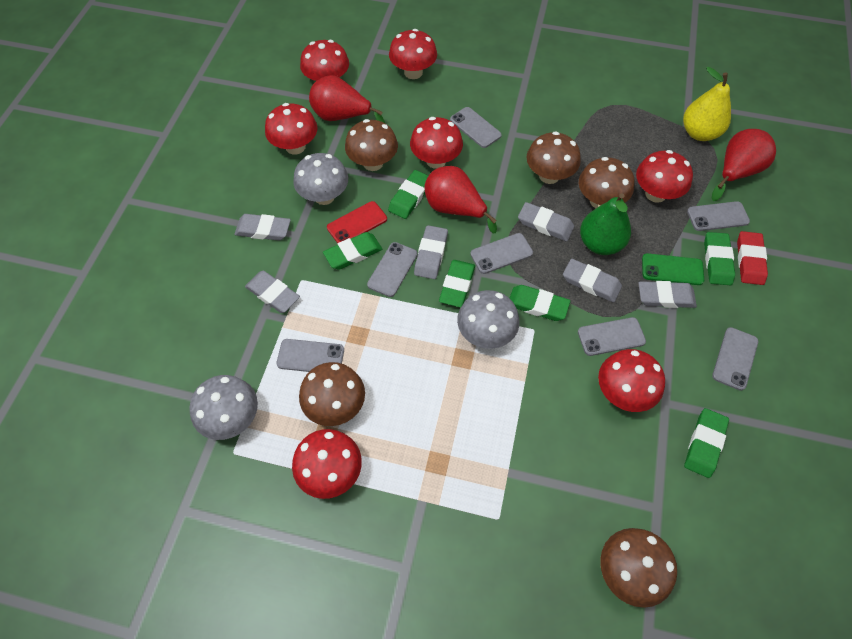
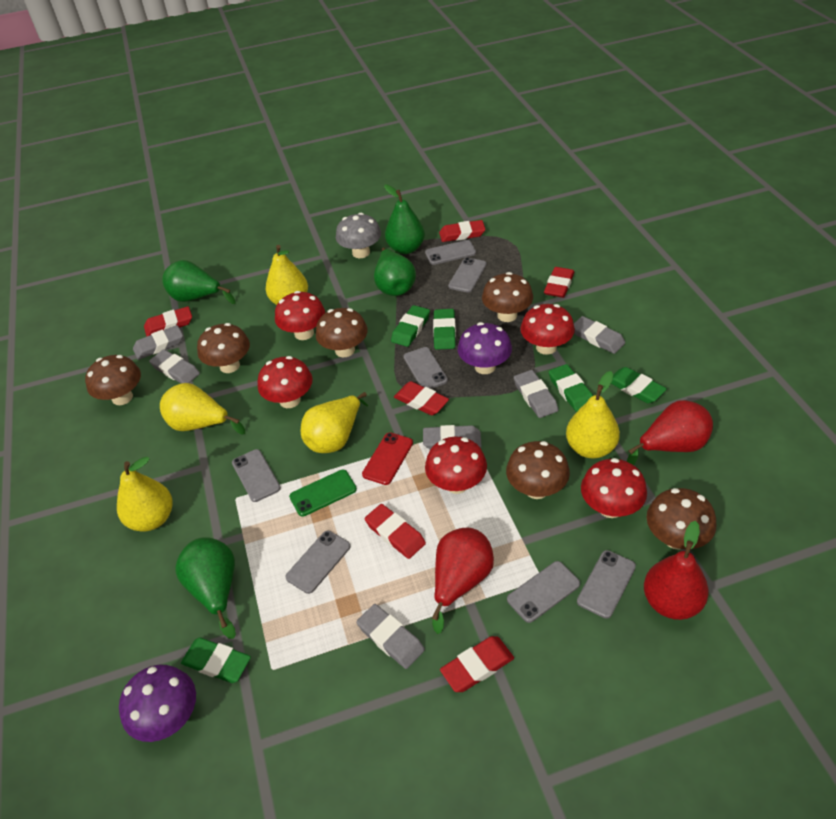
brown mushroom: 5 -> 6
green eraser: 6 -> 5
green pear: 1 -> 4
grey mushroom: 3 -> 1
purple mushroom: 0 -> 2
red eraser: 1 -> 6
red mushroom: 7 -> 5
yellow pear: 1 -> 5

